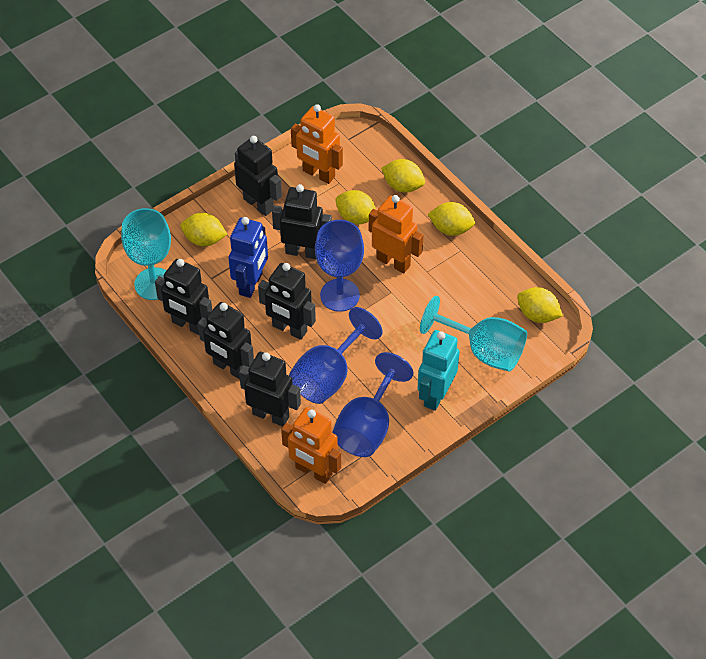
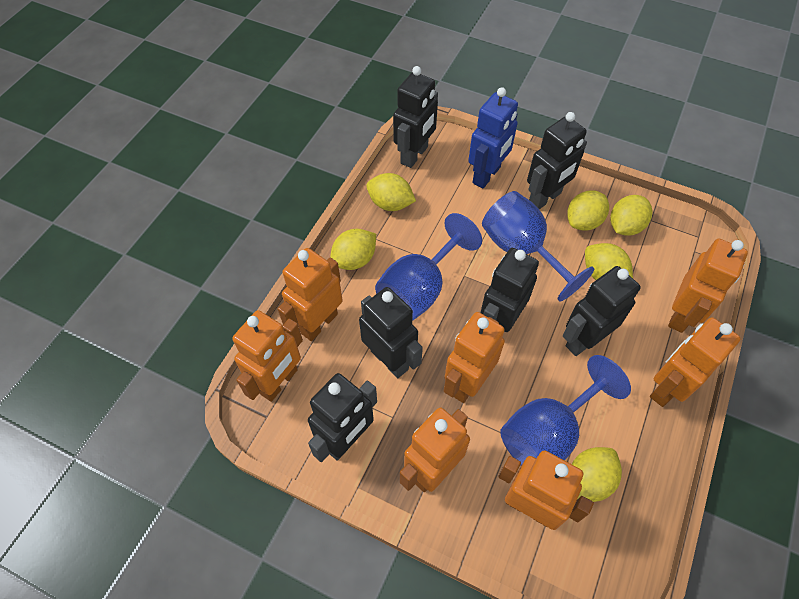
orange robot: 3 -> 7
turquoise goblet: 2 -> 0
turquoise robot: 1 -> 0
yellow lemon: 5 -> 6

